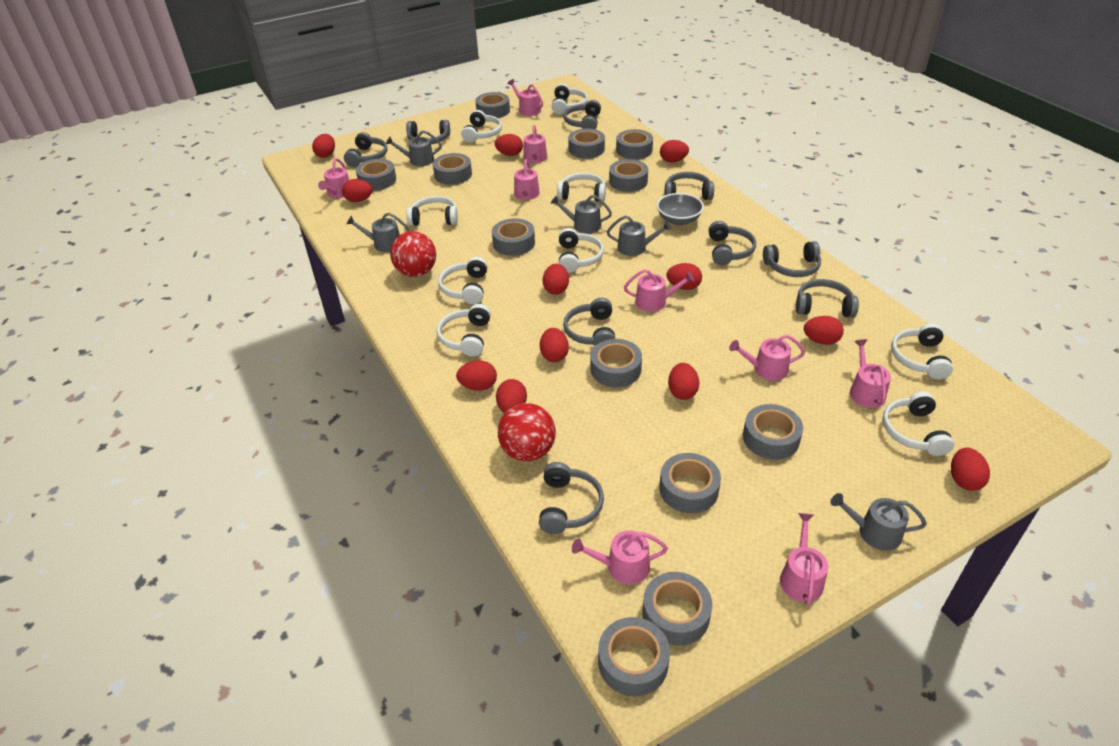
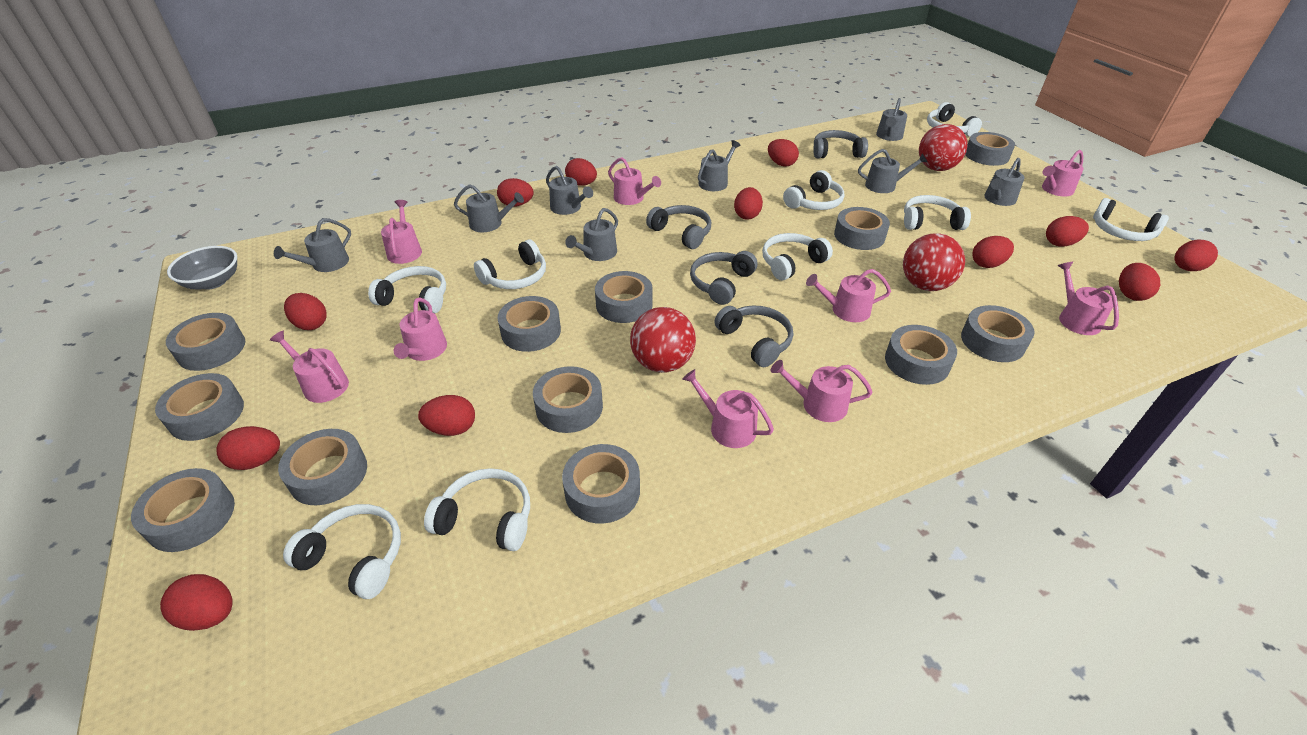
grey headphones: 9 -> 4
grey watering can: 5 -> 8
red ball: 2 -> 3

